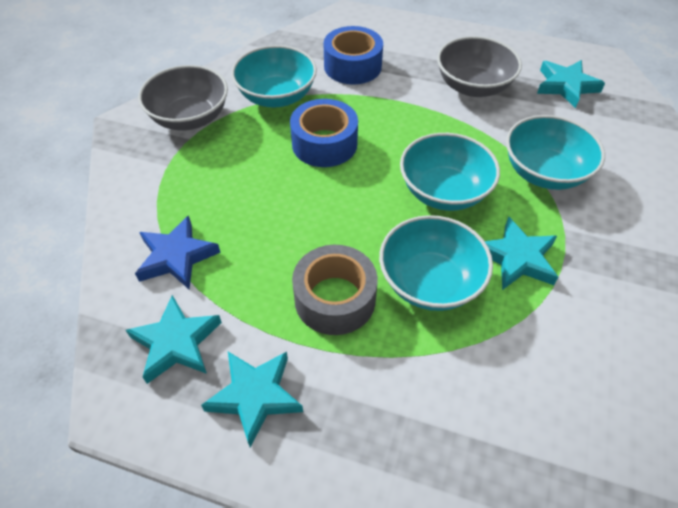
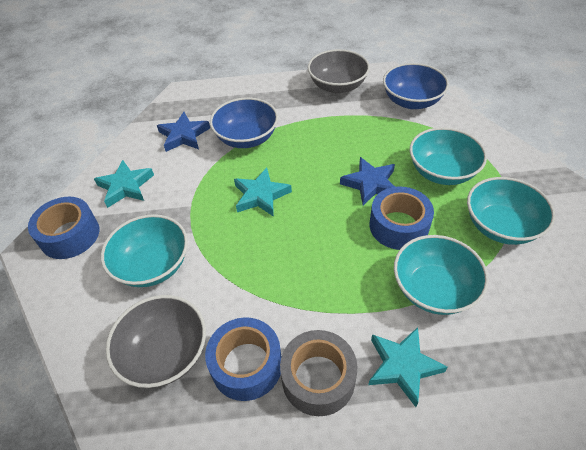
blue bowl: 0 -> 2
blue star: 1 -> 2
blue tape: 2 -> 3
turquoise star: 4 -> 3

